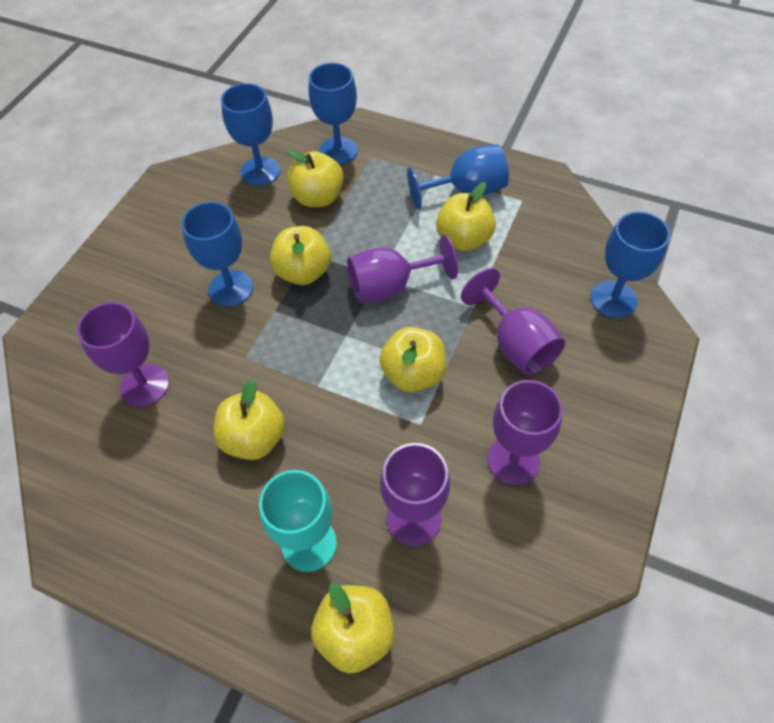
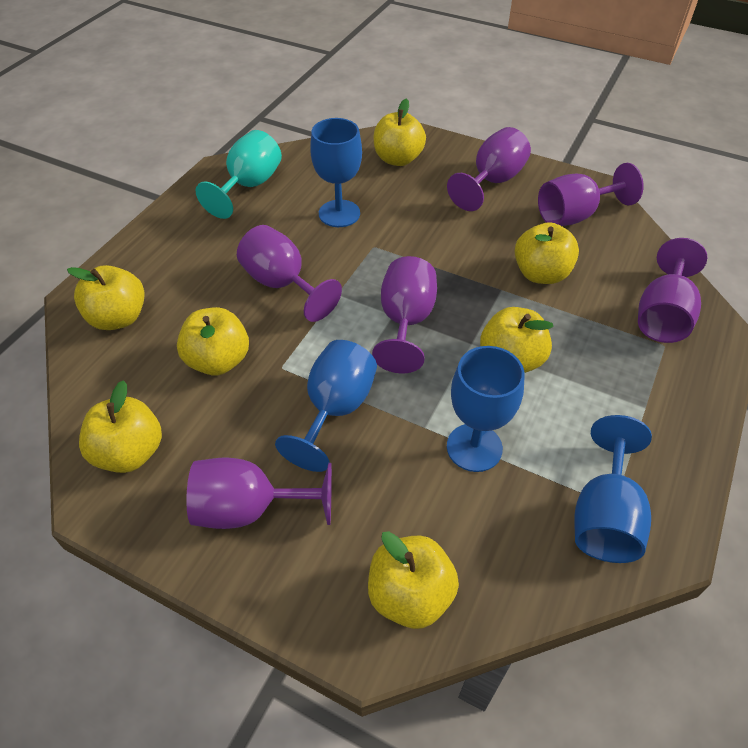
blue goblet: 5 -> 4
purple goblet: 5 -> 6
yellow apple: 6 -> 7

